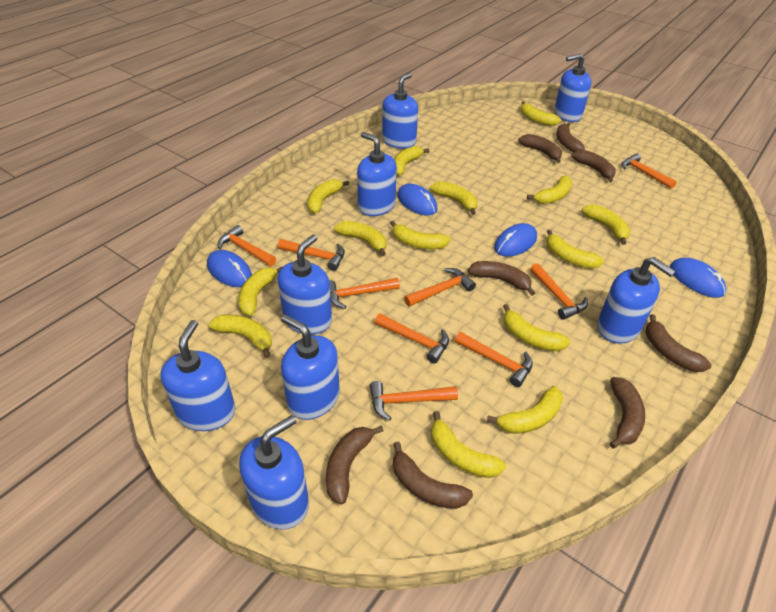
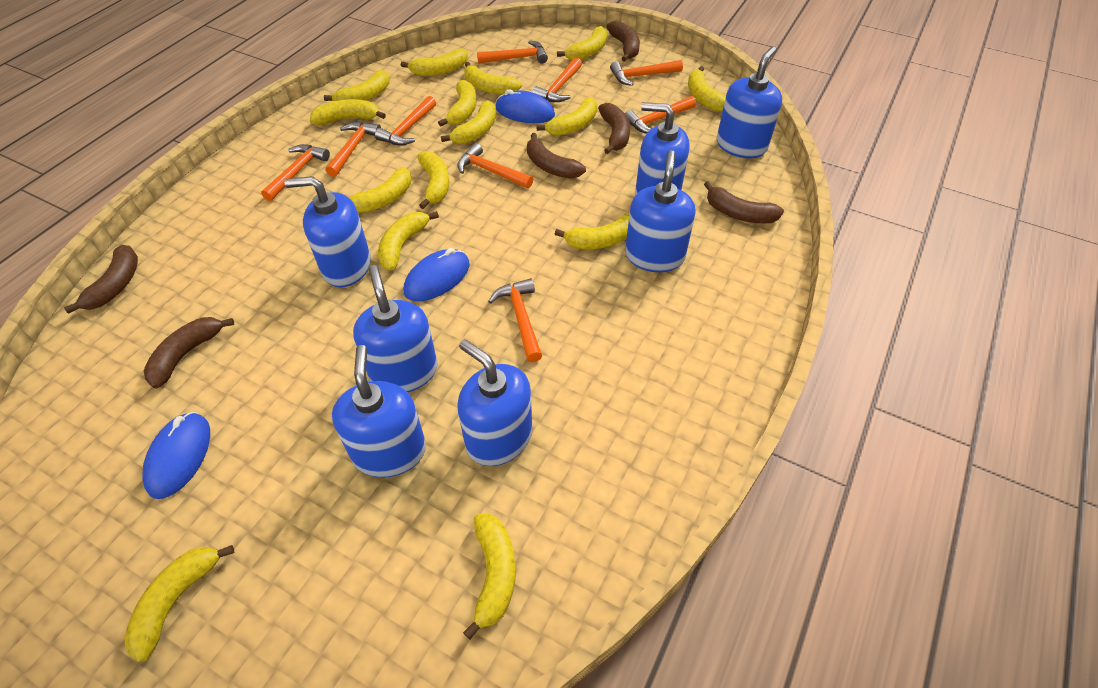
blue mouse: 4 -> 3
blue soap dispenser: 8 -> 7
brown banana: 8 -> 6
yellow banana: 14 -> 15

